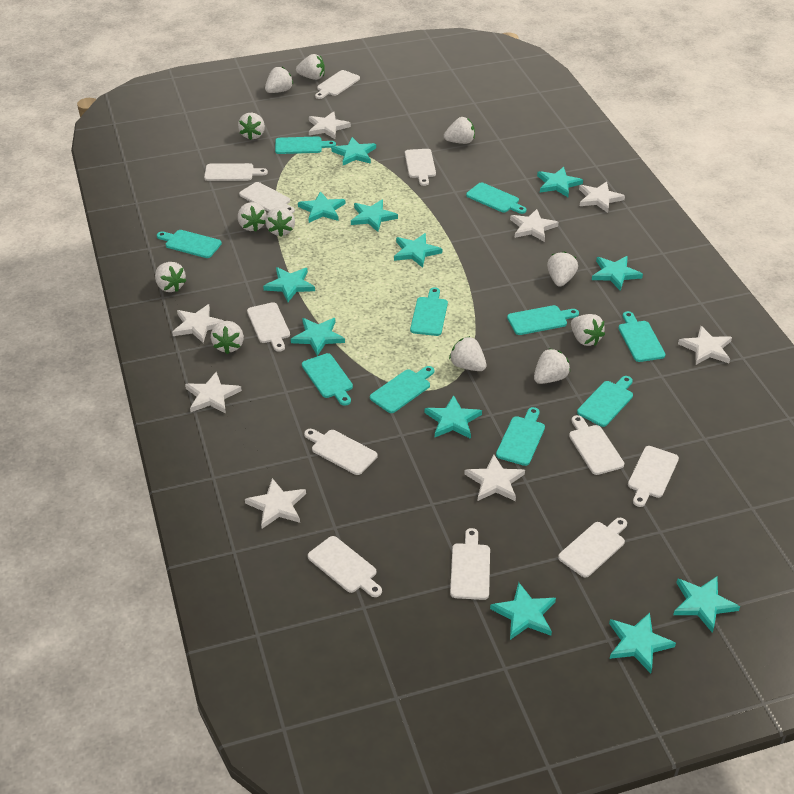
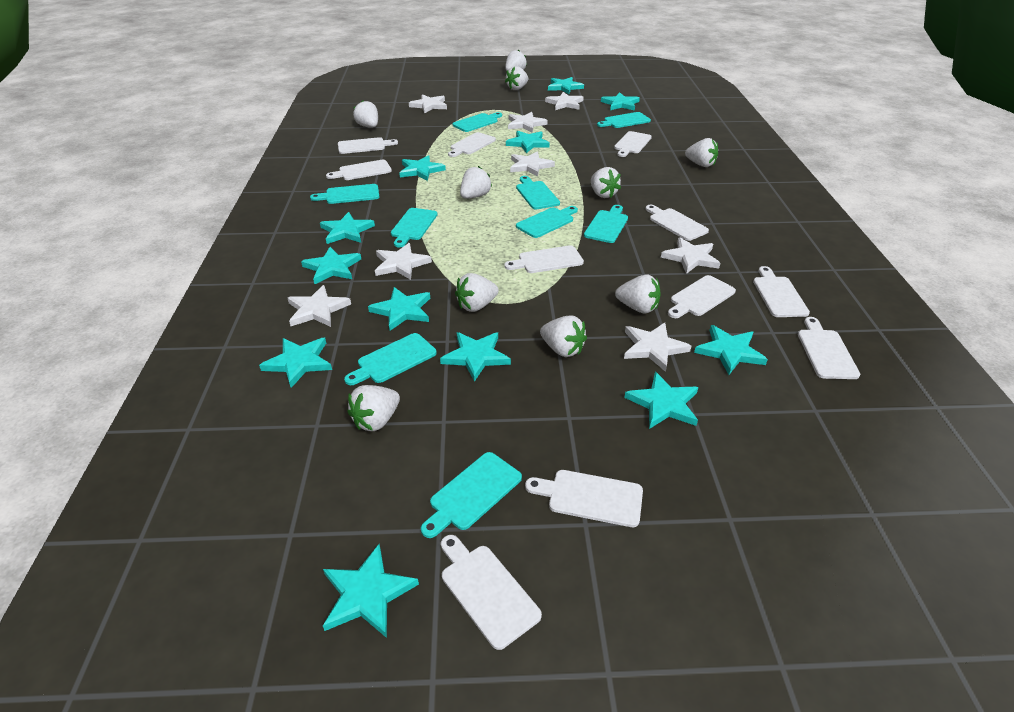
turquoise cutting board: 10 -> 9
white strawberry: 12 -> 10

